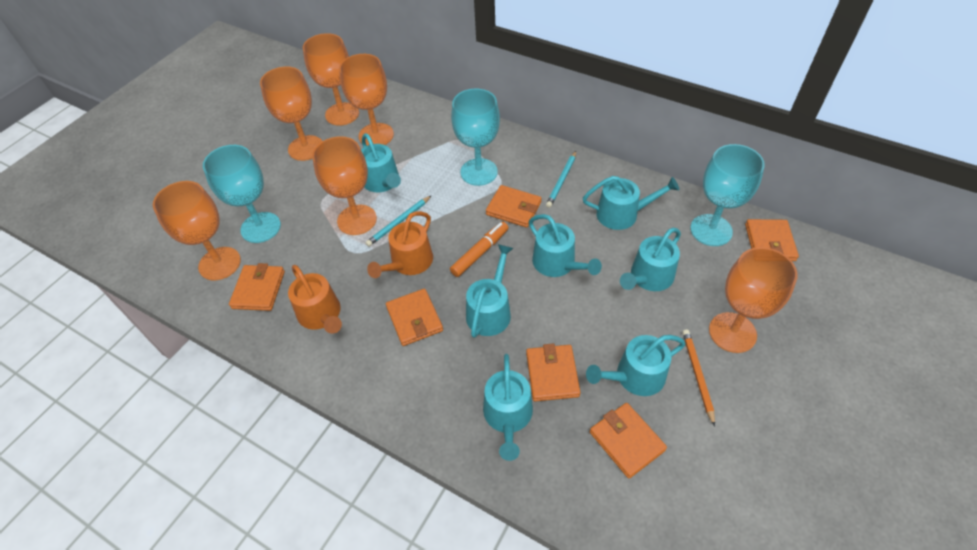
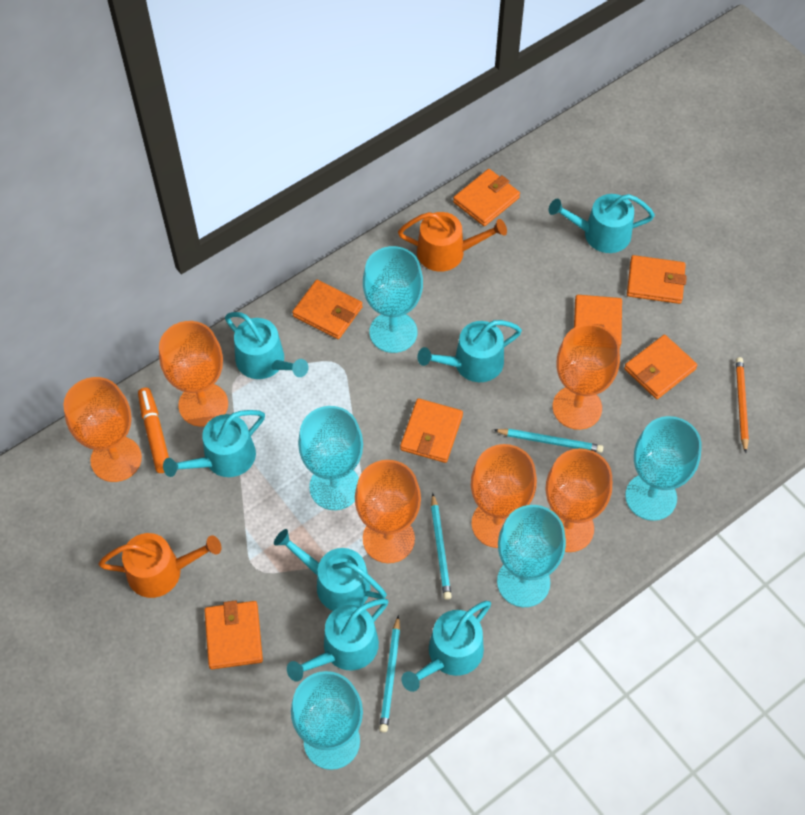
orange wallet: 6 -> 7
turquoise goblet: 3 -> 5
turquoise pencil: 2 -> 3

